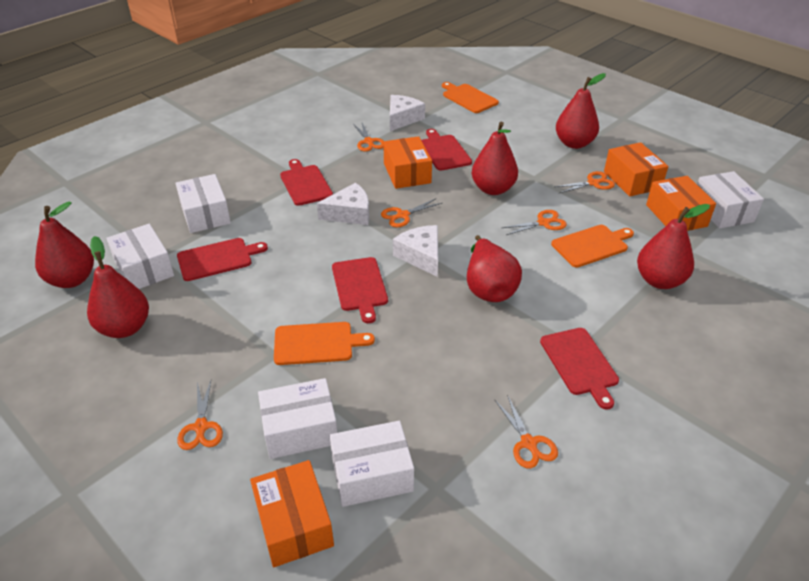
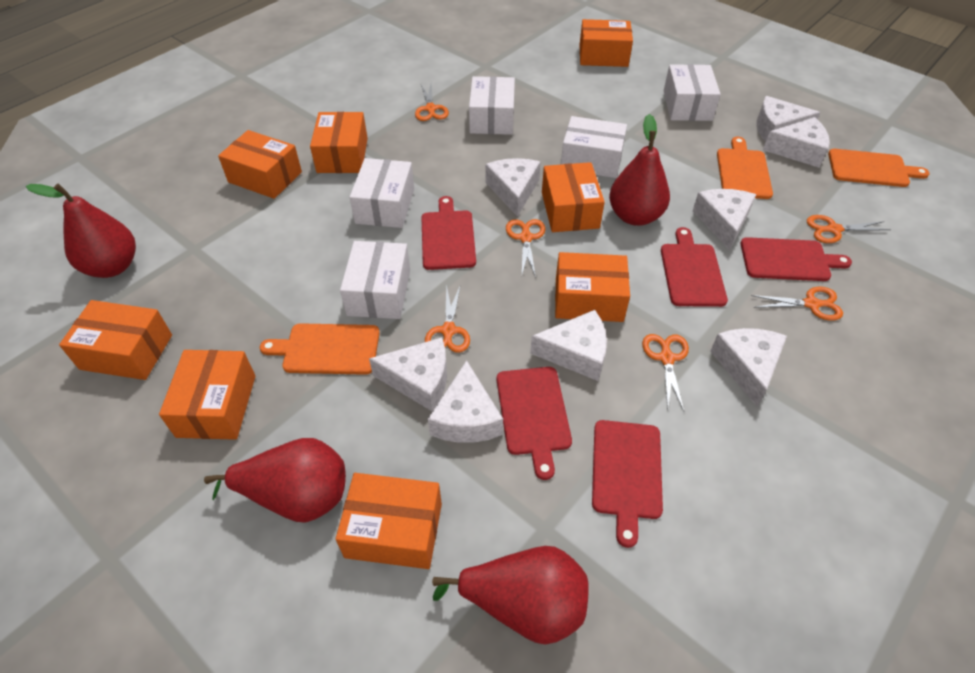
orange box: 4 -> 8
red pear: 6 -> 4
white cheese: 3 -> 8

